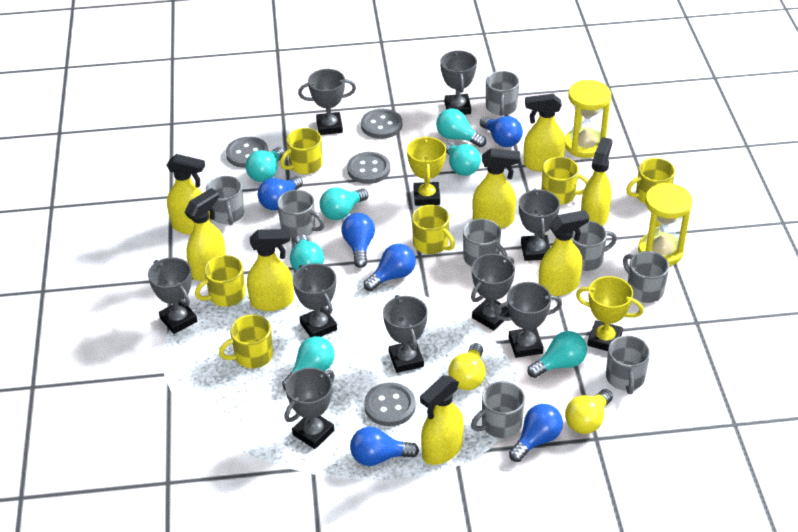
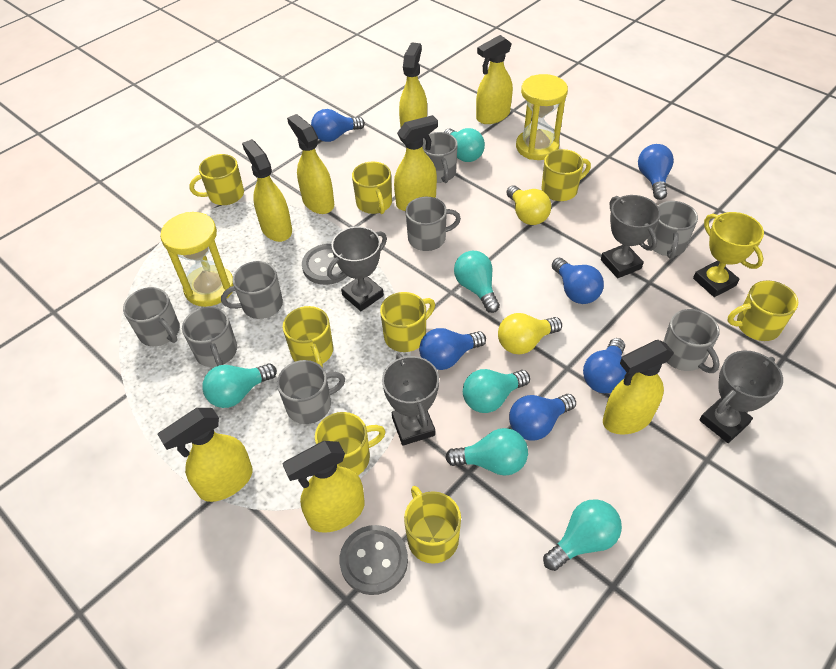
grey button: 4 -> 2
grey trophy: 9 -> 4
turquoise light bulb: 7 -> 6
yellow mug: 6 -> 8
yellow trophy: 2 -> 1

